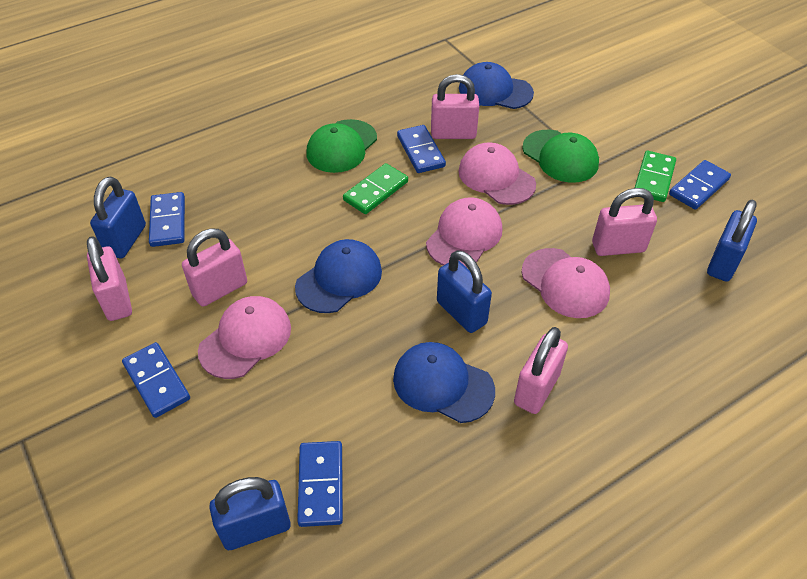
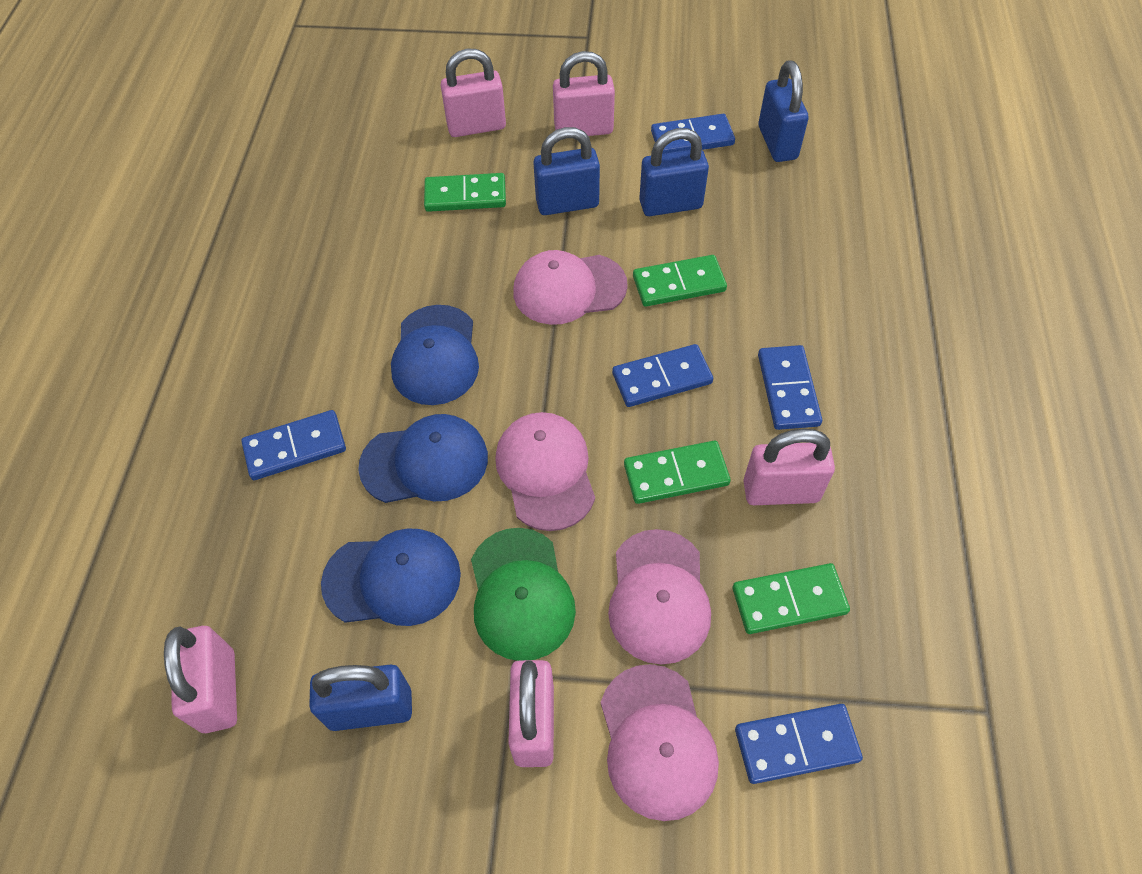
green cap: 2 -> 1
green domino: 2 -> 4

